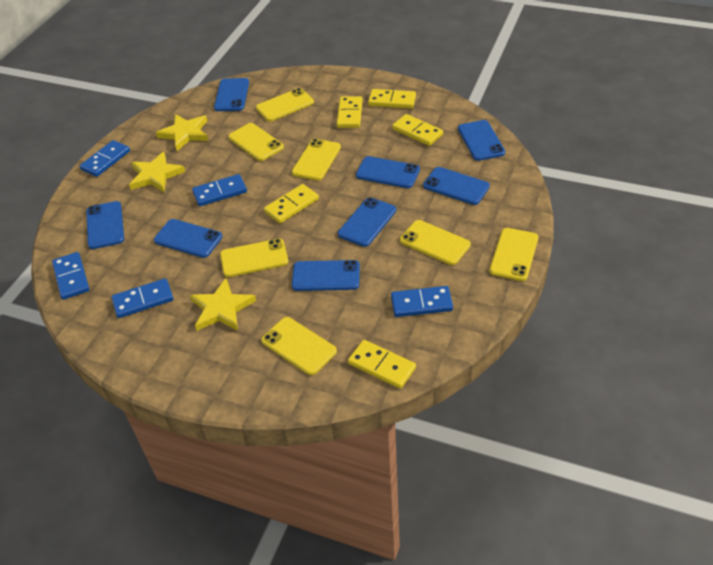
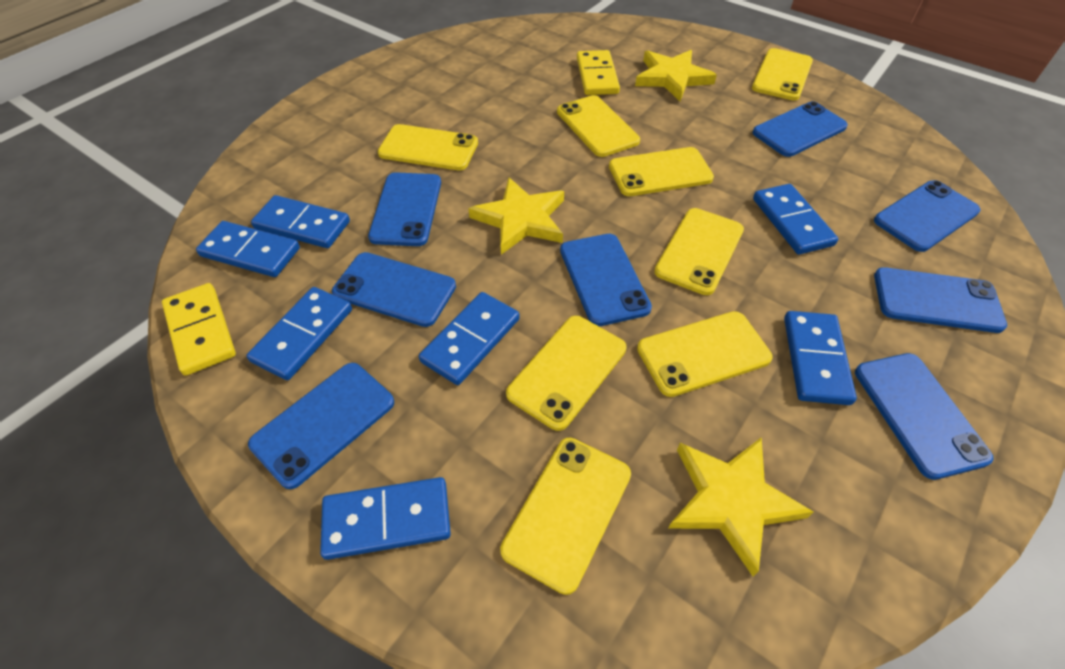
blue domino: 5 -> 7
yellow domino: 5 -> 2
yellow phone: 7 -> 8

